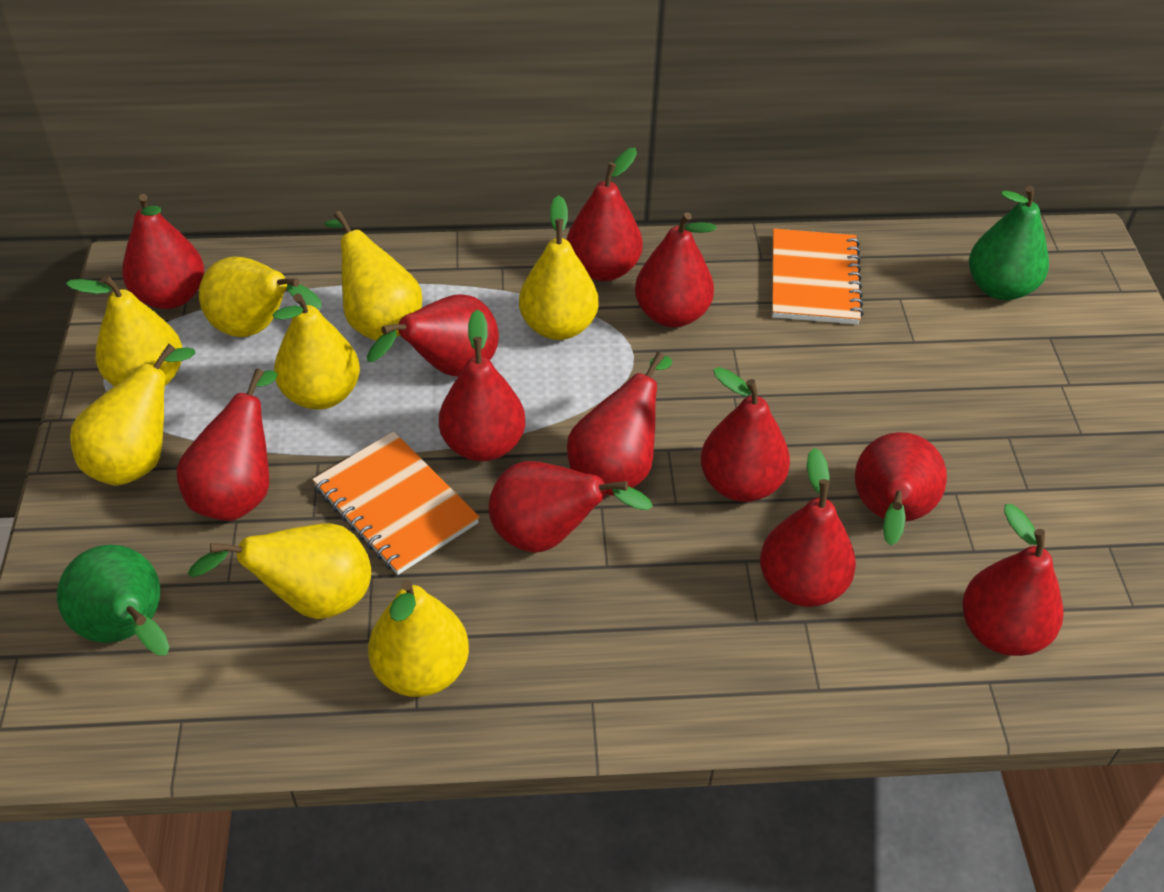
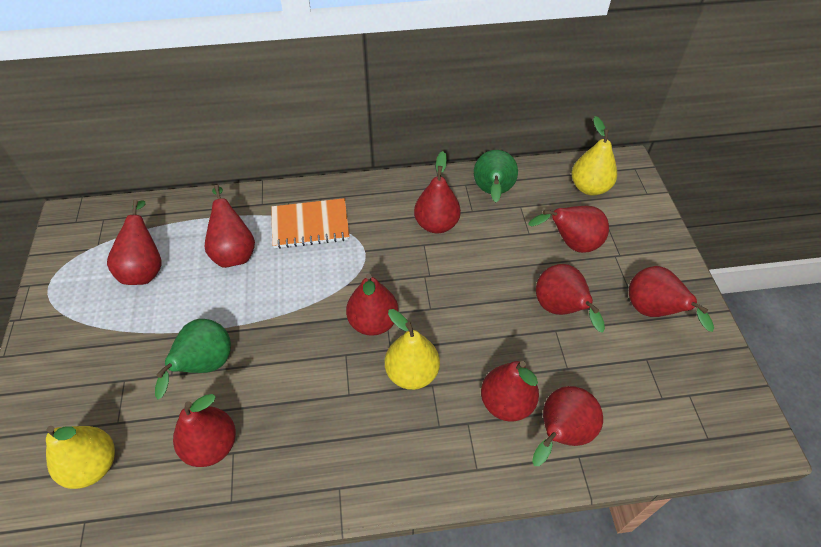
orange notebook: 2 -> 1
red pear: 12 -> 10
yellow pear: 8 -> 3

